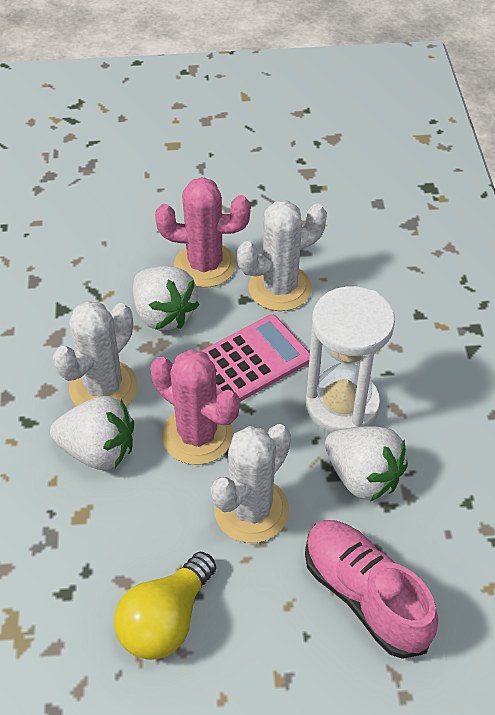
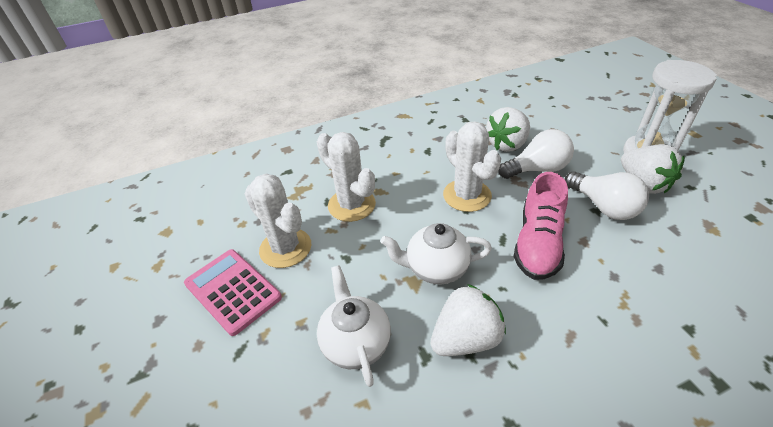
pink cactus: 2 -> 0
white light bulb: 0 -> 2
white teapot: 0 -> 2
yellow light bulb: 1 -> 0

